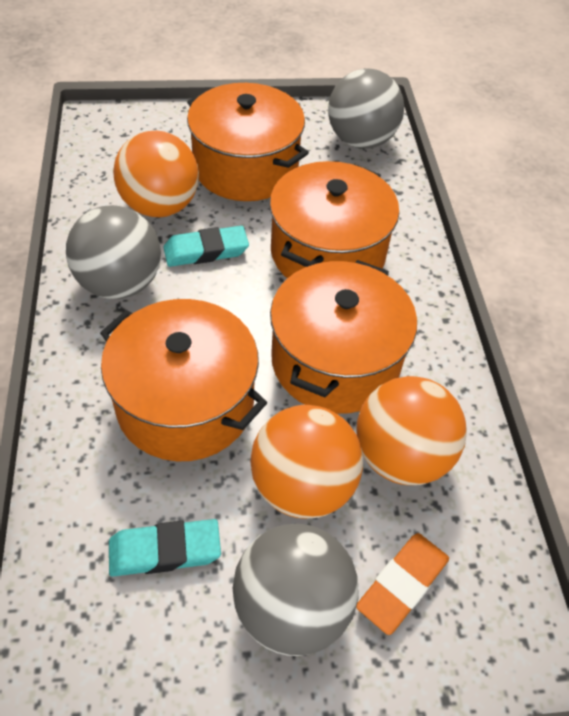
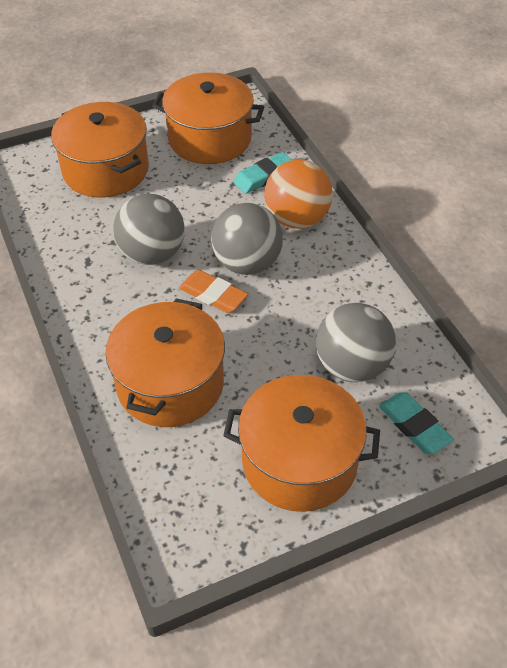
orange ball: 3 -> 1

